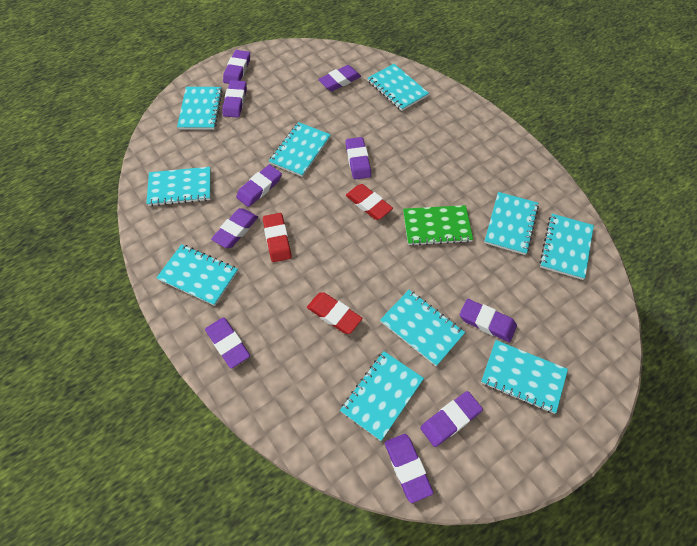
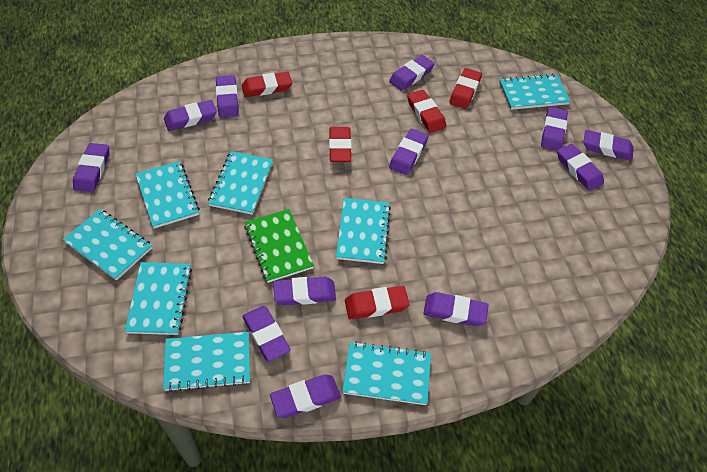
purple eraser: 10 -> 12
red eraser: 3 -> 5
turquoise notebook: 10 -> 8

